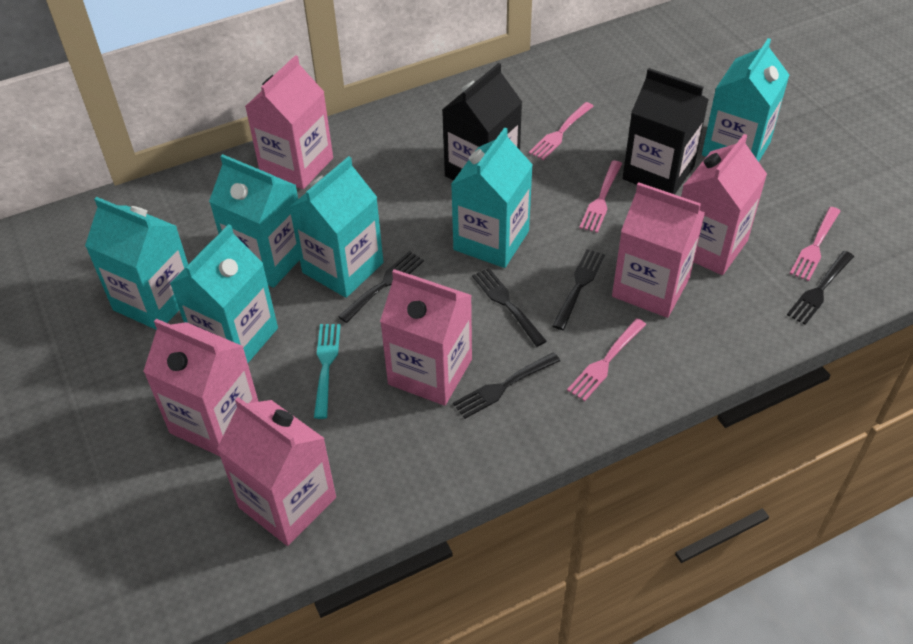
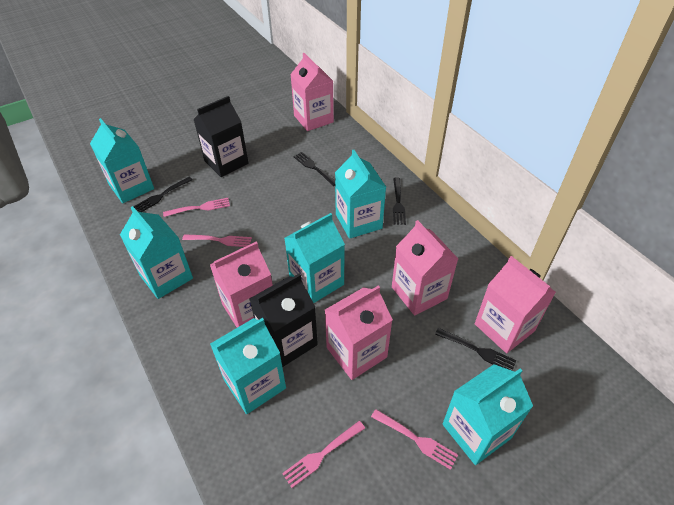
black fork: 5 -> 4
pink carton: 6 -> 5
turquoise fork: 1 -> 0

